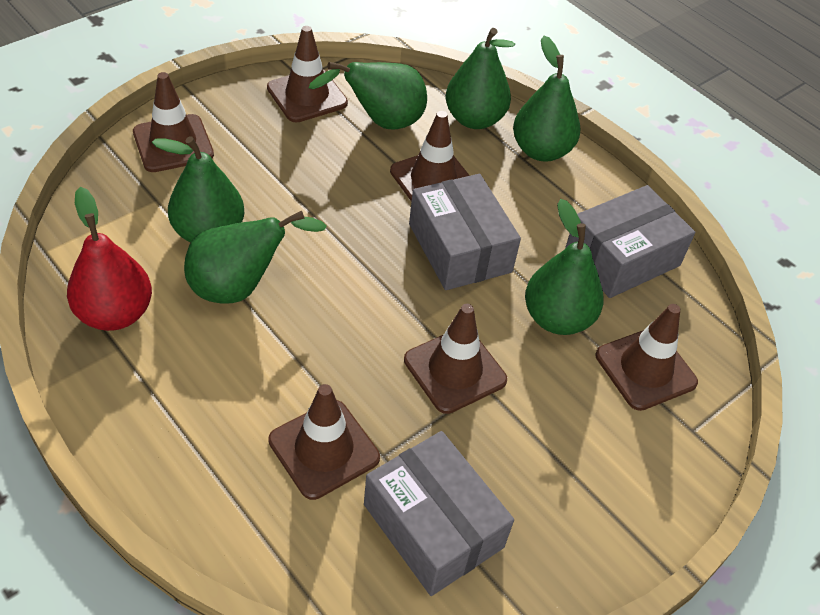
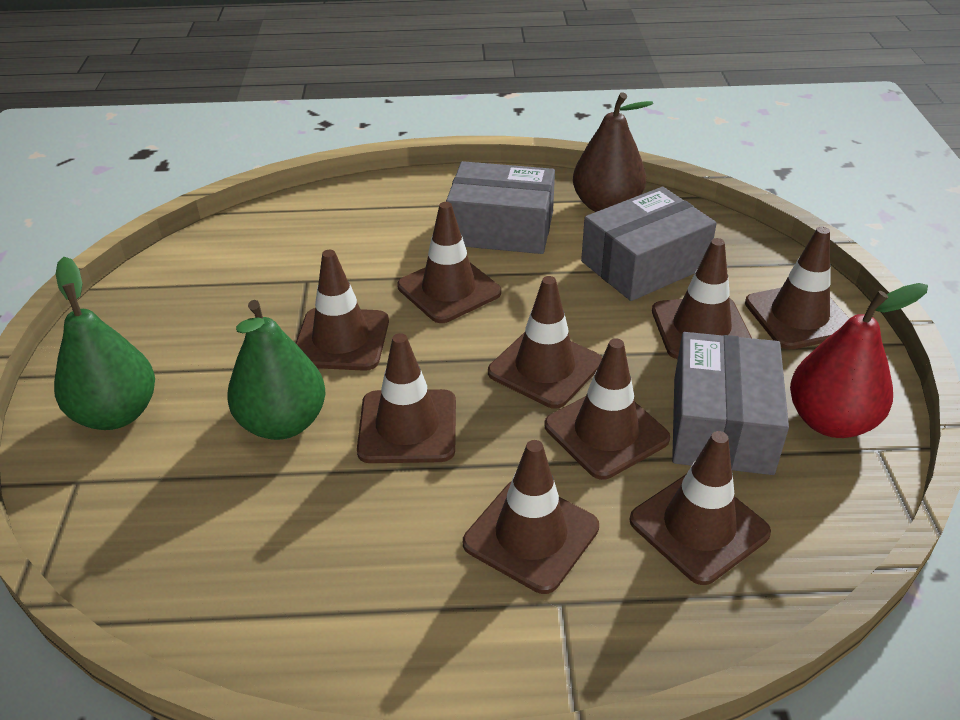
brown pear: 0 -> 1
brown traffic cone: 6 -> 9
green pear: 6 -> 2

